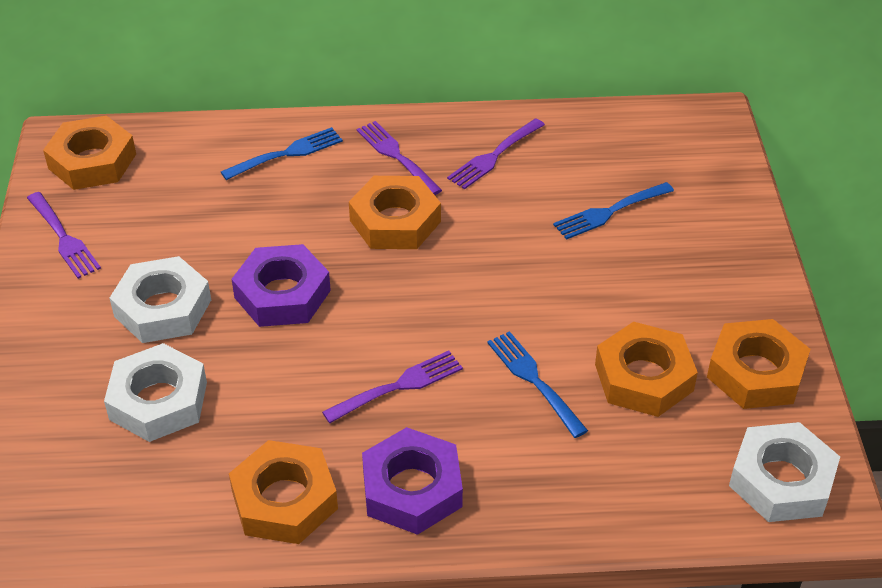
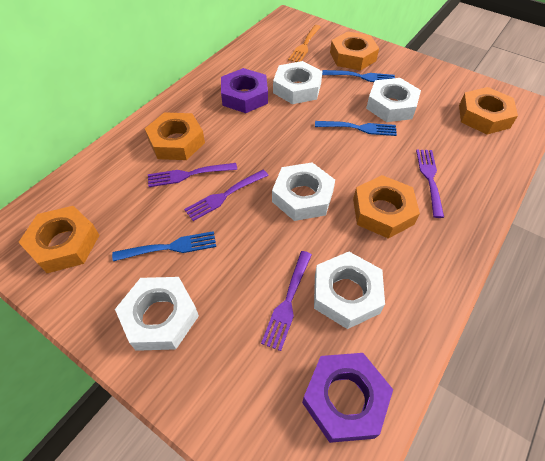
orange fork: 0 -> 1
white nut: 3 -> 5

